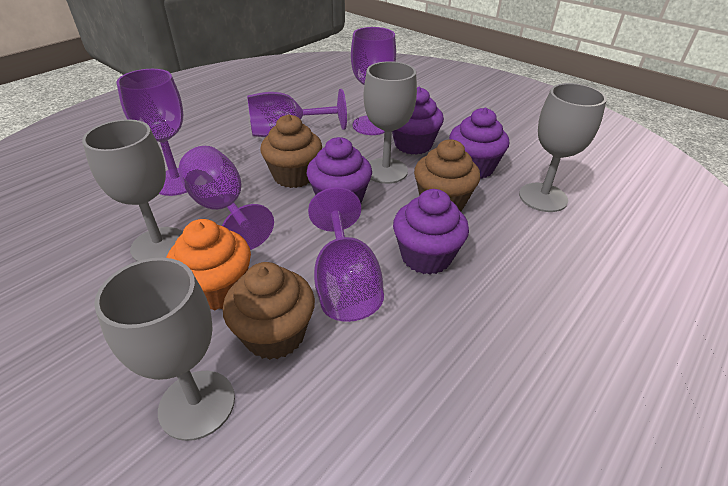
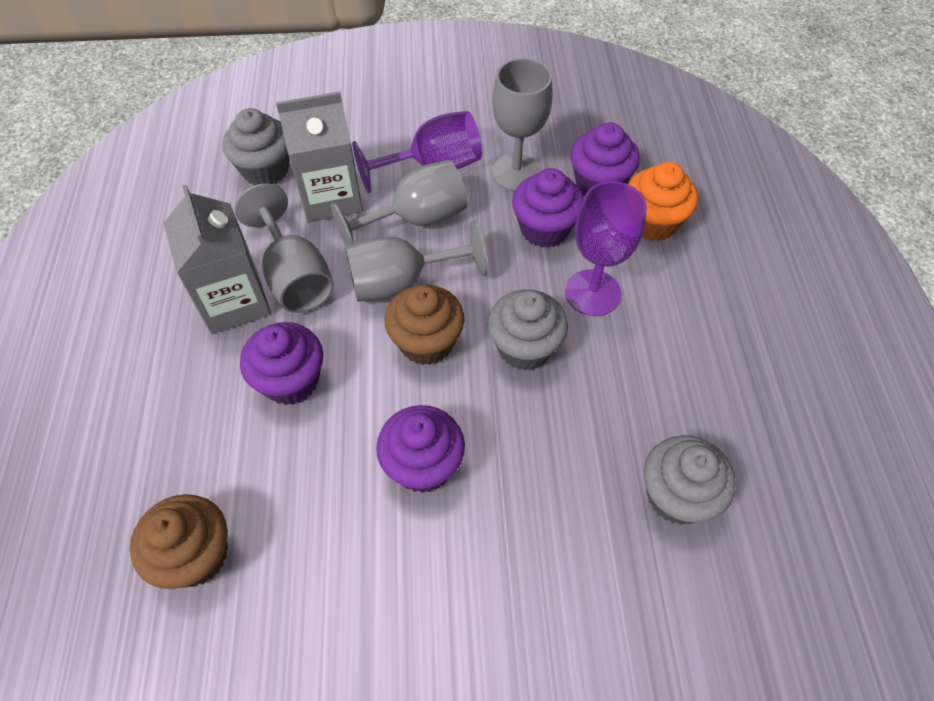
brown cupcake: 3 -> 2
grey carton: 0 -> 2
grey cupcake: 0 -> 3
purple goblet: 5 -> 2

